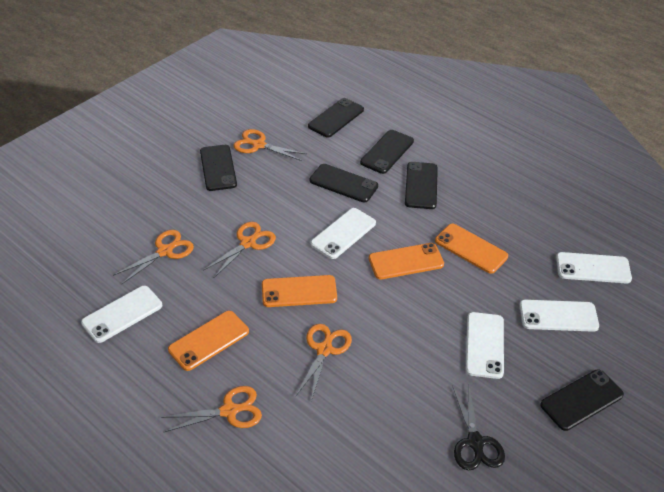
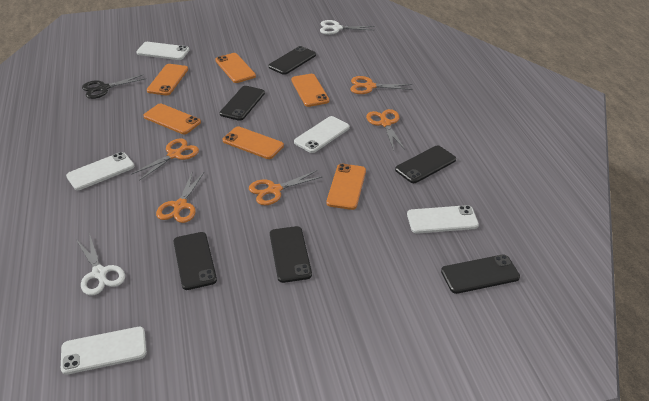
orange phone: 4 -> 6
white scissors: 0 -> 2

